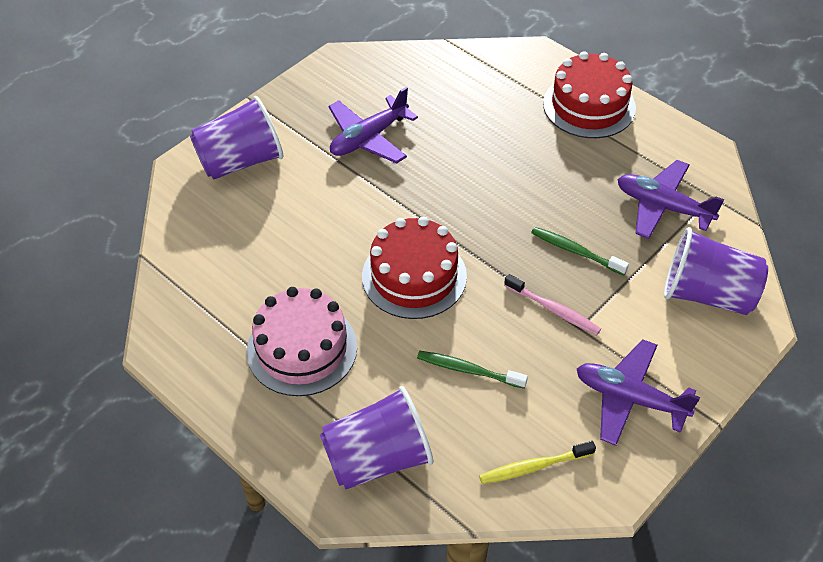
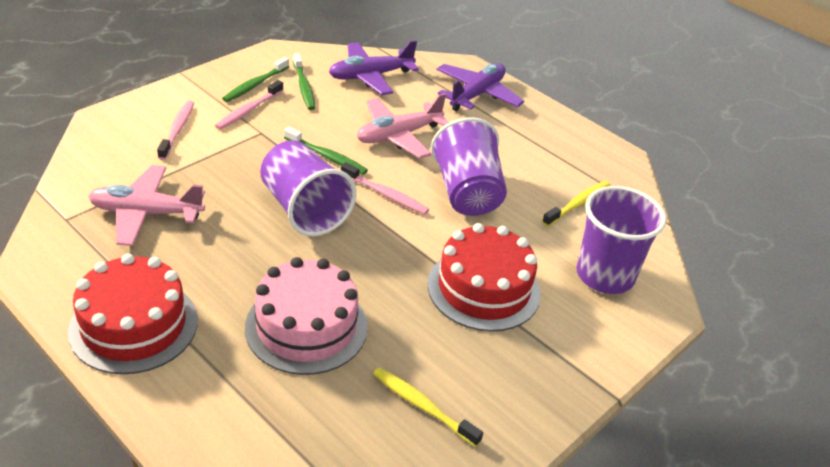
green toothbrush: 2 -> 3
pink plane: 0 -> 2
pink toothbrush: 1 -> 3
purple plane: 3 -> 2
yellow toothbrush: 1 -> 2

